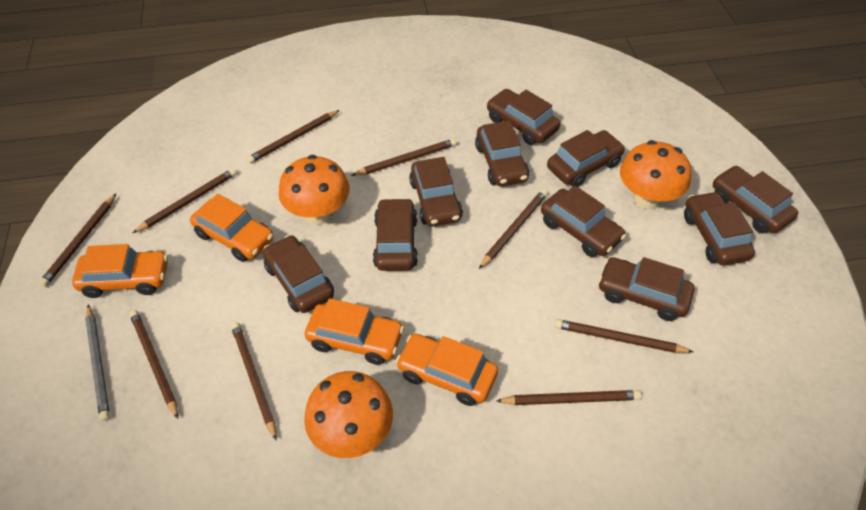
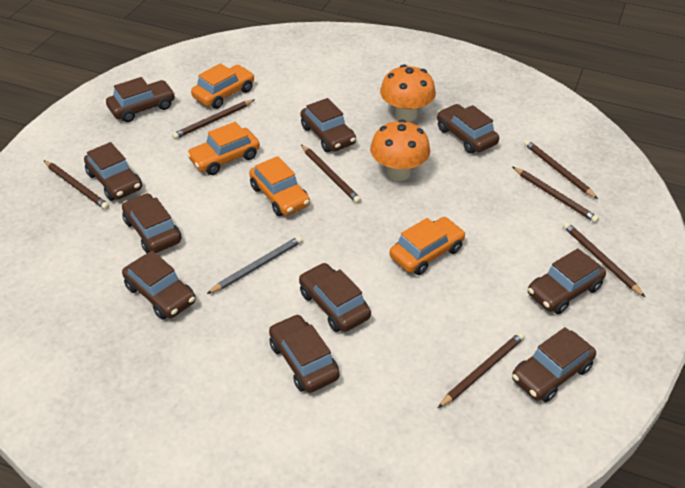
brown pencil: 9 -> 7
orange mushroom: 3 -> 2

